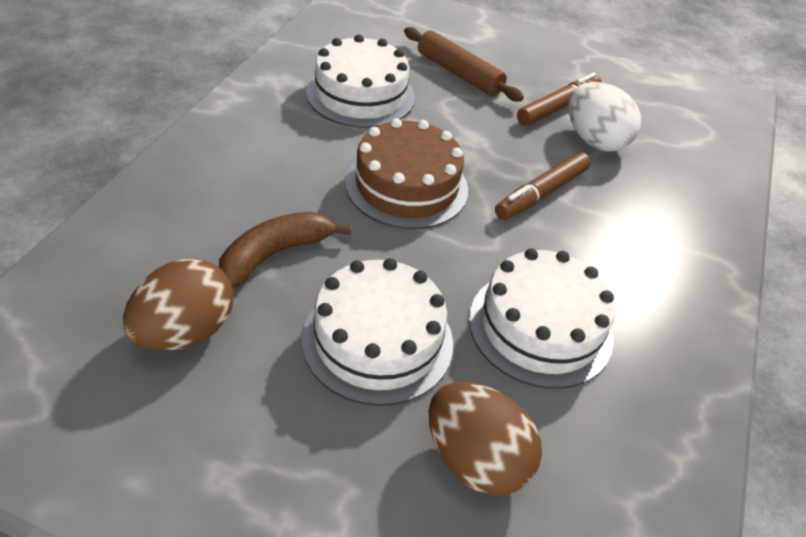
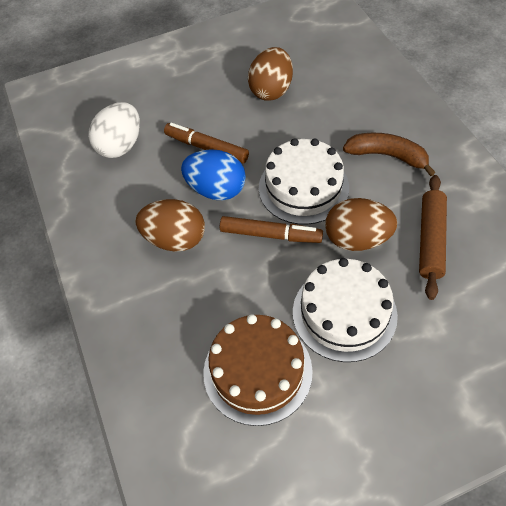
blue egg: 0 -> 1
brown egg: 2 -> 3
white cake: 3 -> 2

